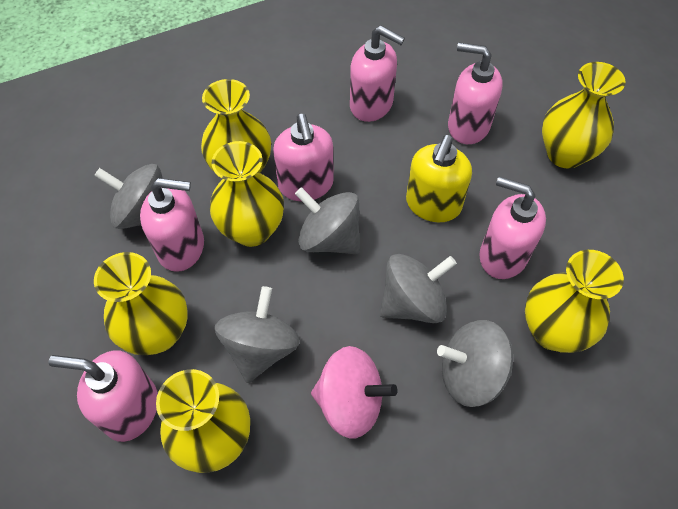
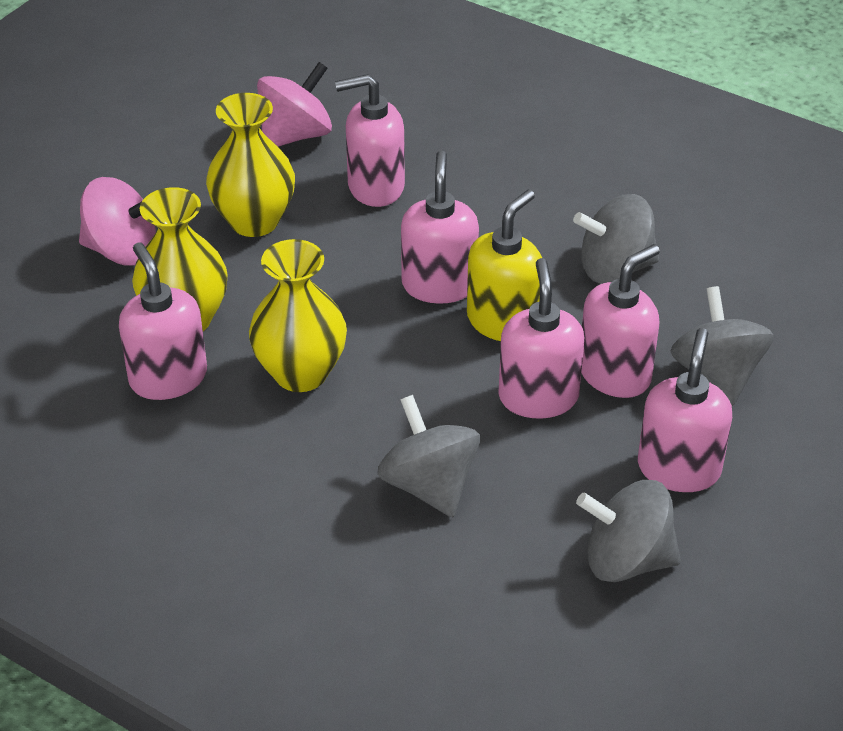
grey spinning top: 5 -> 4
pink spinning top: 1 -> 2
yellow vase: 6 -> 3

